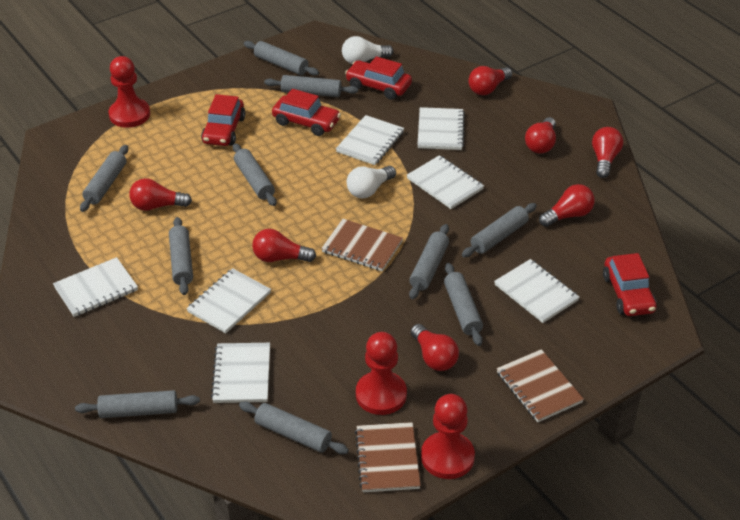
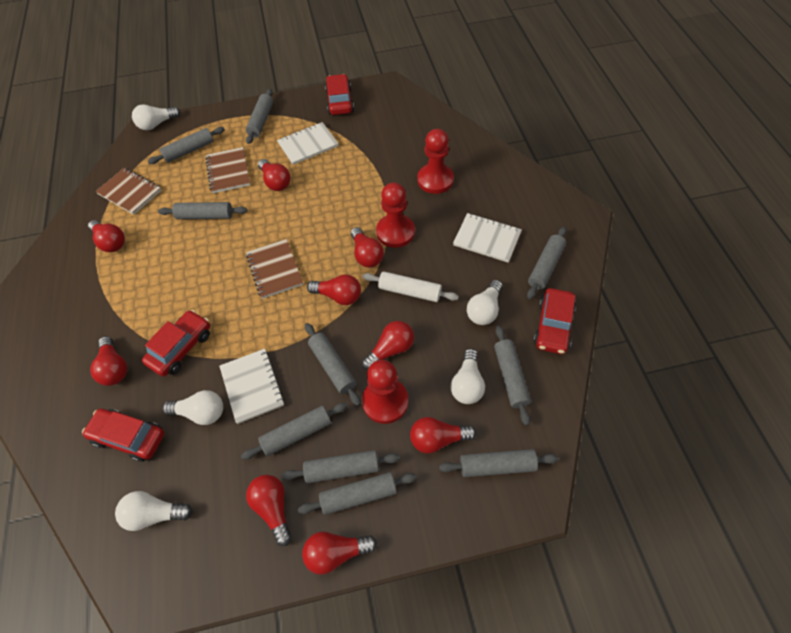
red light bulb: 7 -> 9
white light bulb: 2 -> 5
white notebook: 7 -> 3
white rolling pin: 0 -> 1

